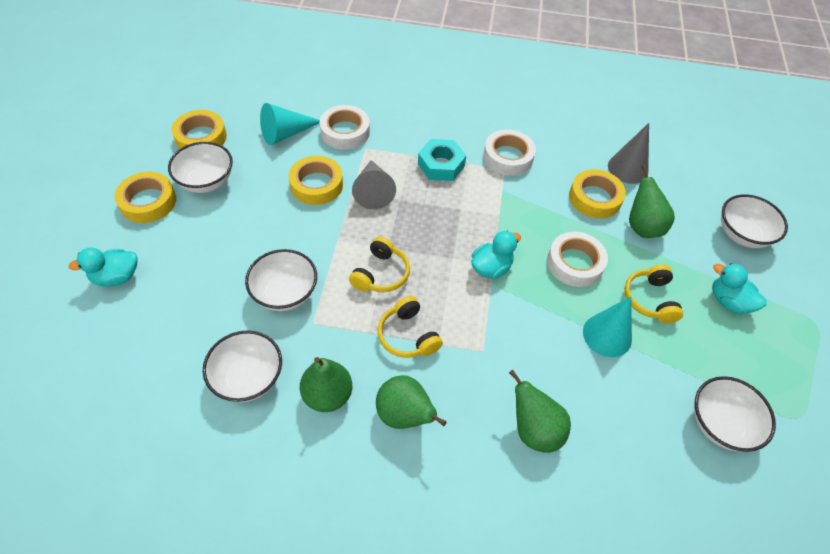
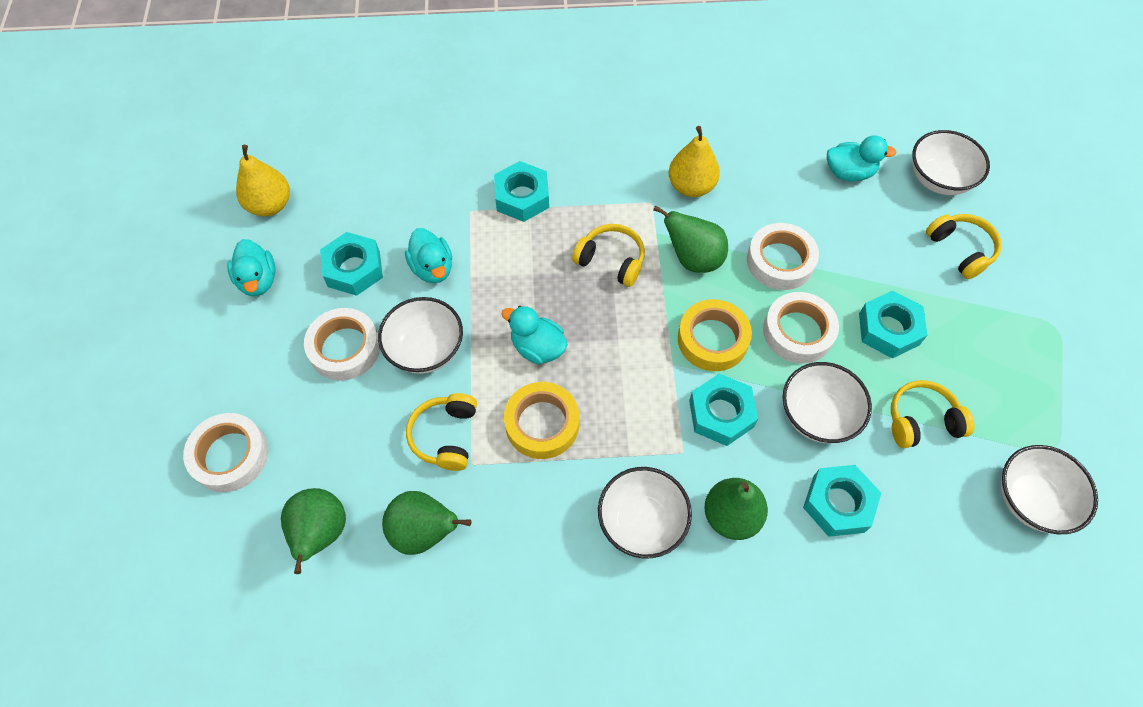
grey cone: 2 -> 0
turquoise cone: 2 -> 0
turquoise duck: 3 -> 4
turquoise nut: 1 -> 5
white tape: 3 -> 4
yellow headphones: 3 -> 4
yellow pear: 0 -> 2
yellow tape: 4 -> 2

